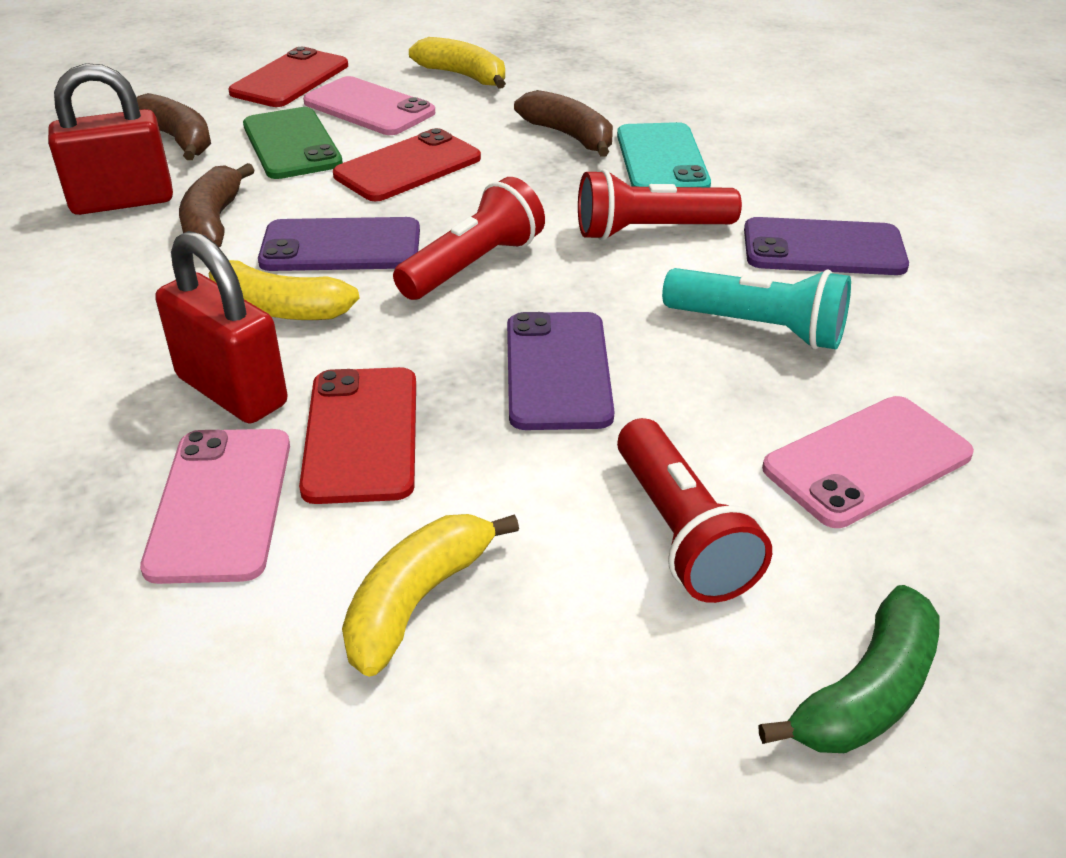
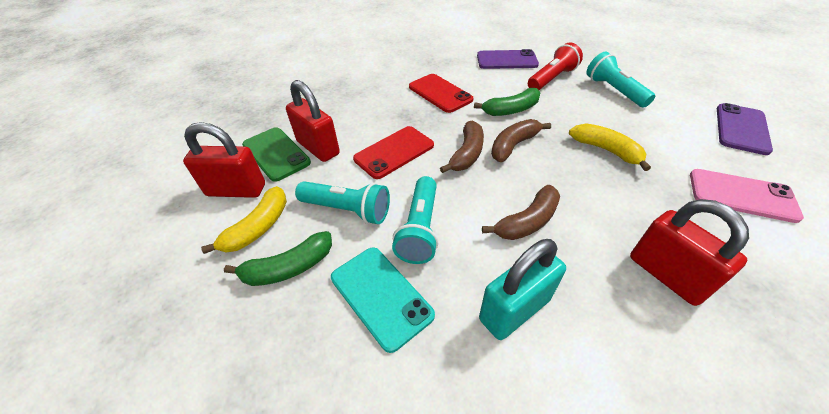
green banana: 1 -> 2
pink phone: 3 -> 1
purple phone: 3 -> 2
red flashlight: 3 -> 1
red padlock: 2 -> 3
red phone: 3 -> 2
turquoise flashlight: 1 -> 3
turquoise padlock: 0 -> 1
yellow banana: 3 -> 2

